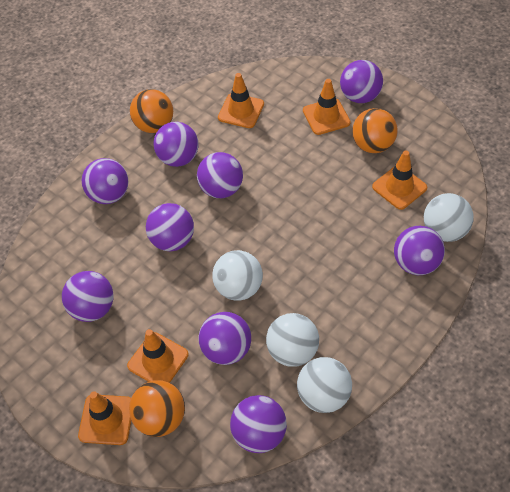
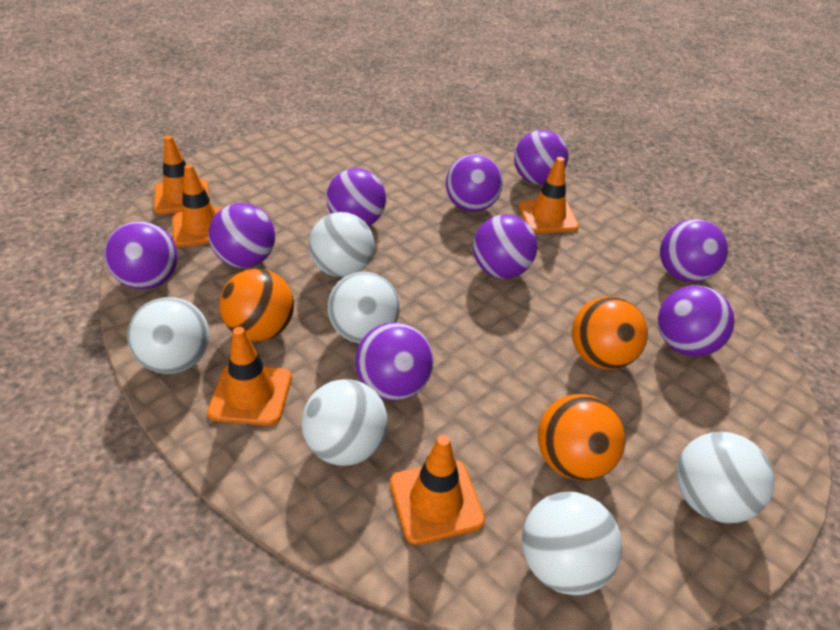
white ball: 4 -> 6

